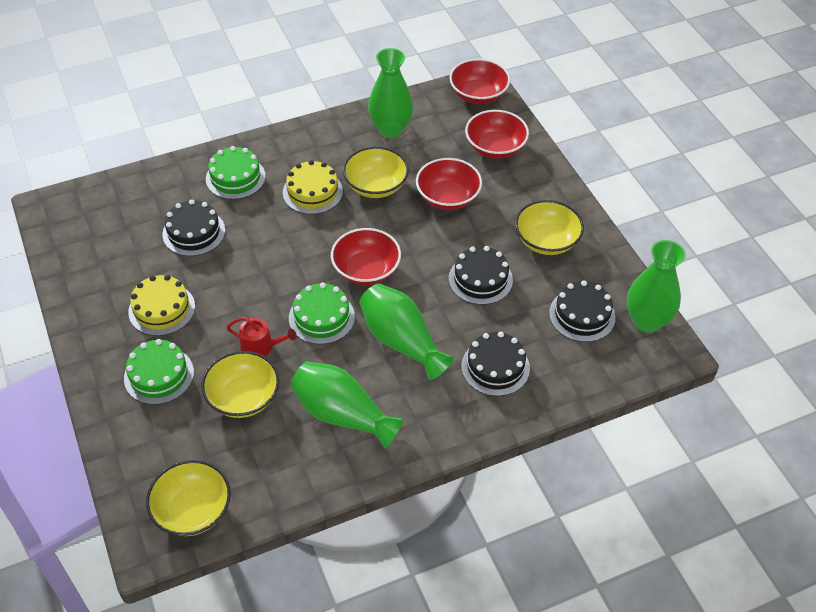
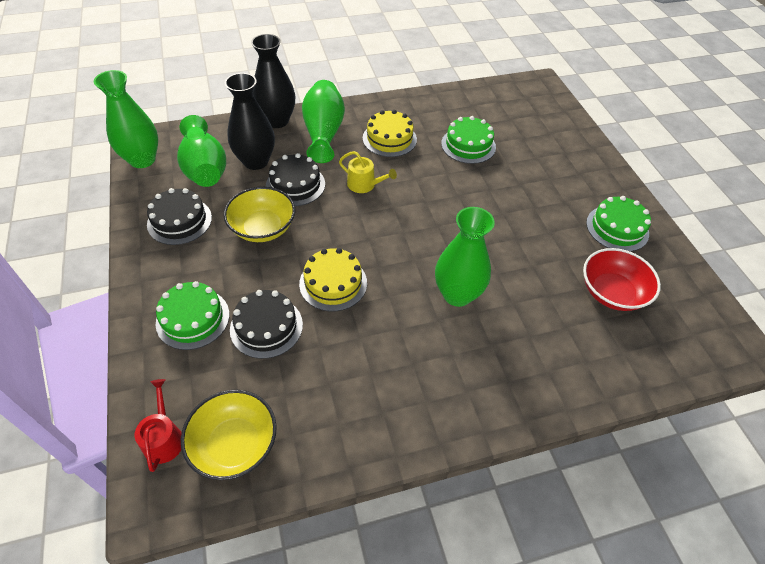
black cake: 4 -> 3
black vase: 0 -> 2
red bowl: 4 -> 1
yellow bowl: 4 -> 2
yellow watering can: 0 -> 1

